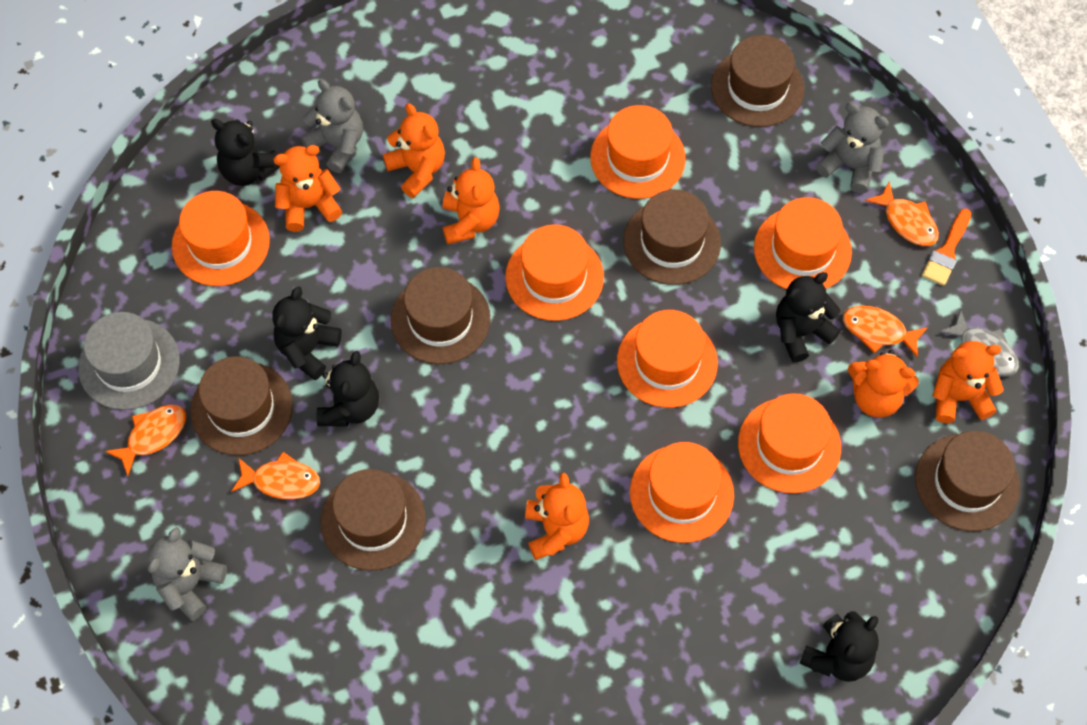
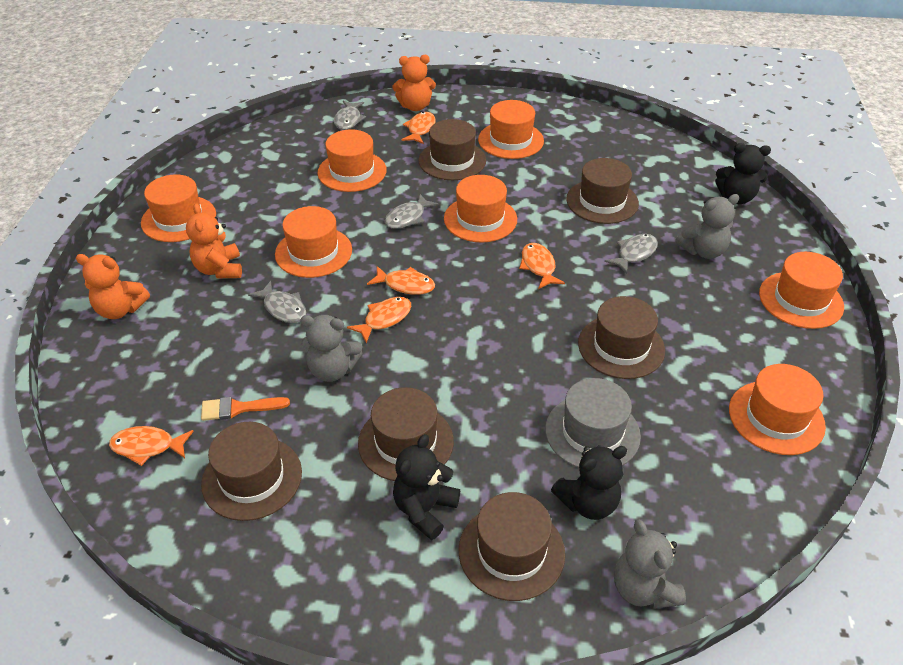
black teddy bear: 5 -> 3
grey fish: 1 -> 4
orange fish: 4 -> 5
orange teddy bear: 6 -> 3

